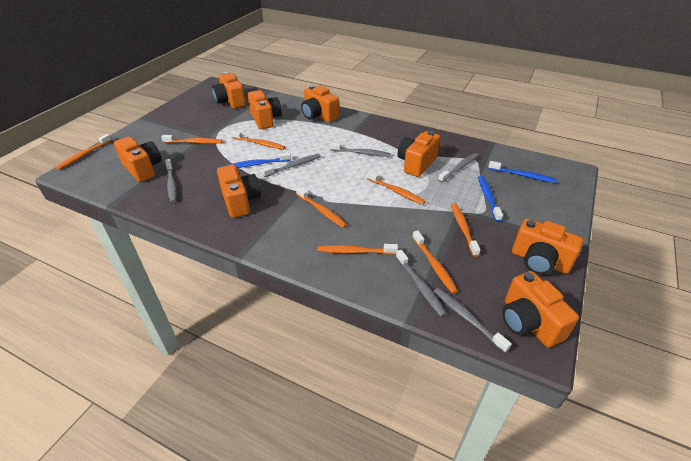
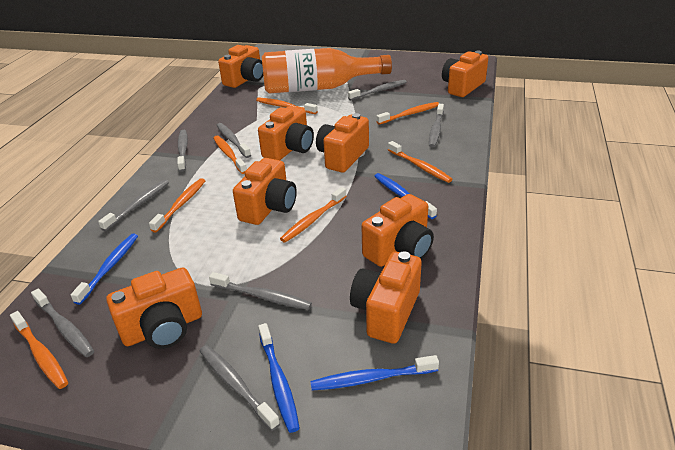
blue toothbrush: 3 -> 4
grey toothbrush: 6 -> 8
orange bottle: 0 -> 1
orange toothbrush: 8 -> 7

